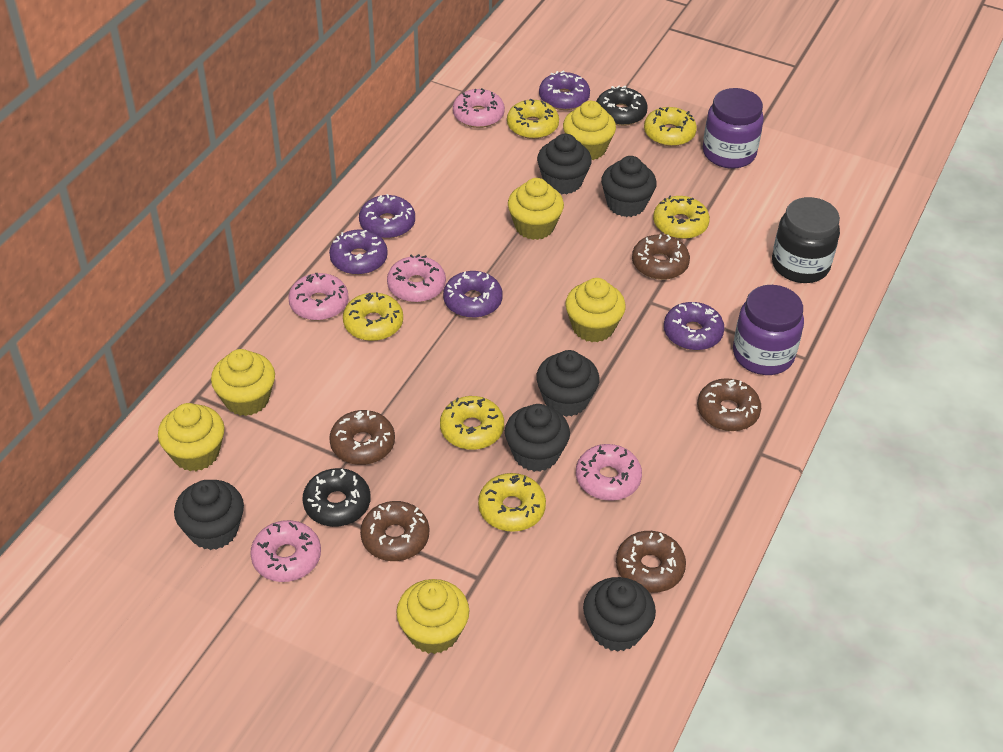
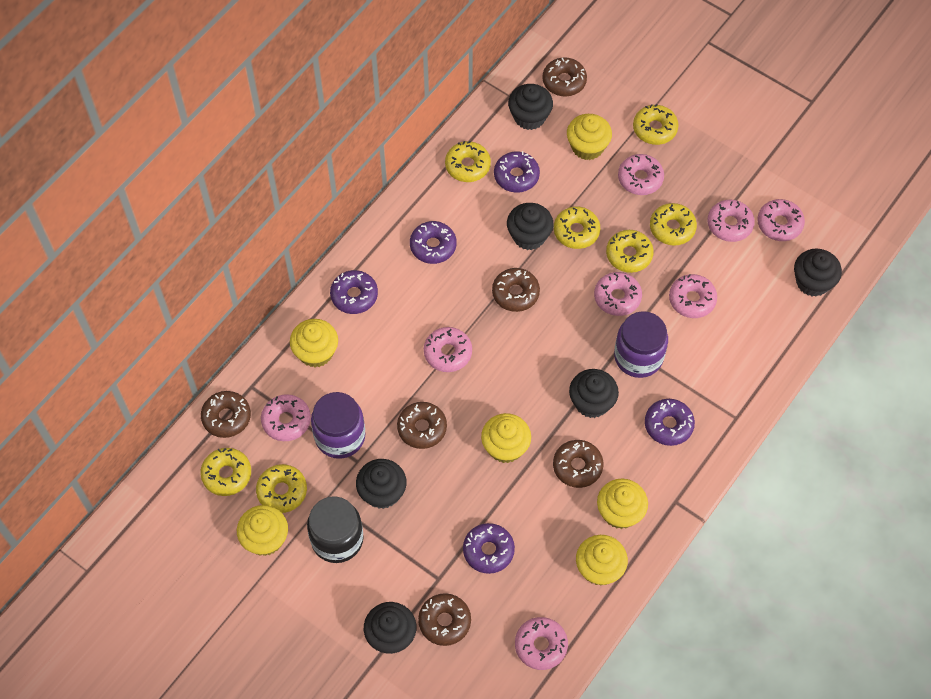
black donut: 2 -> 0
brown donut: 5 -> 6
pink donut: 5 -> 8
yellow donut: 6 -> 7

